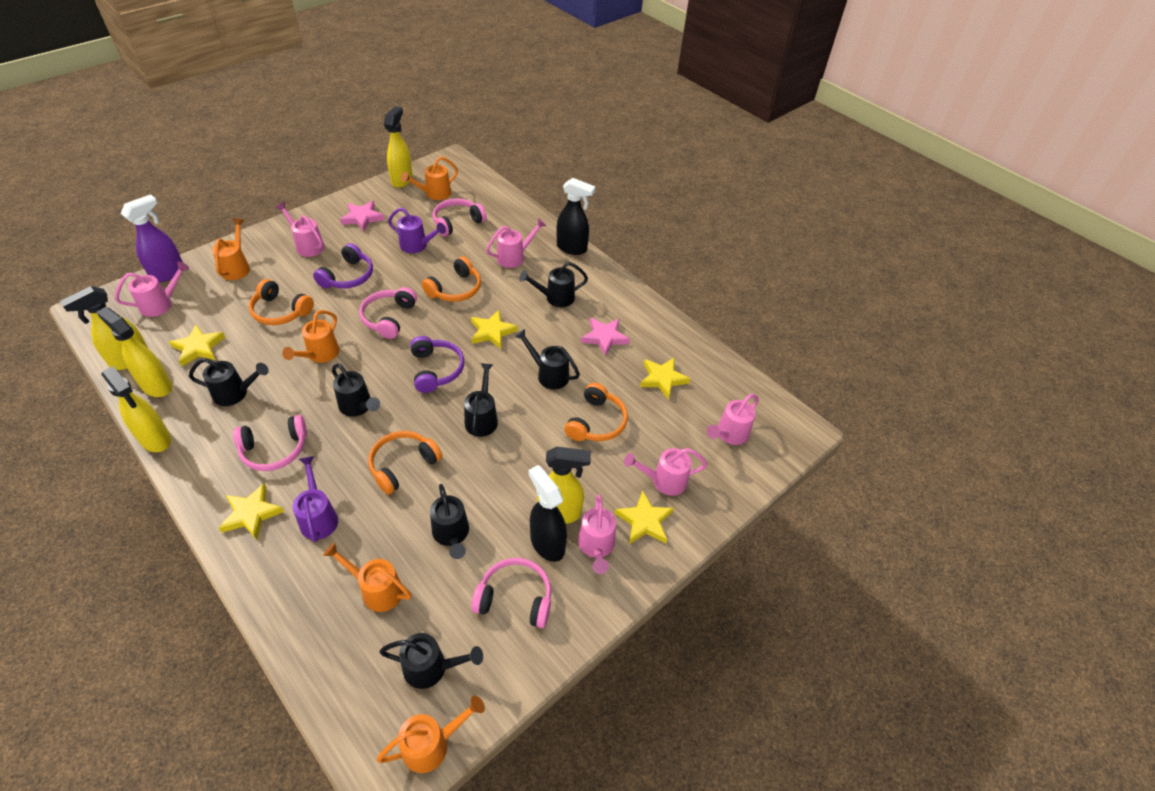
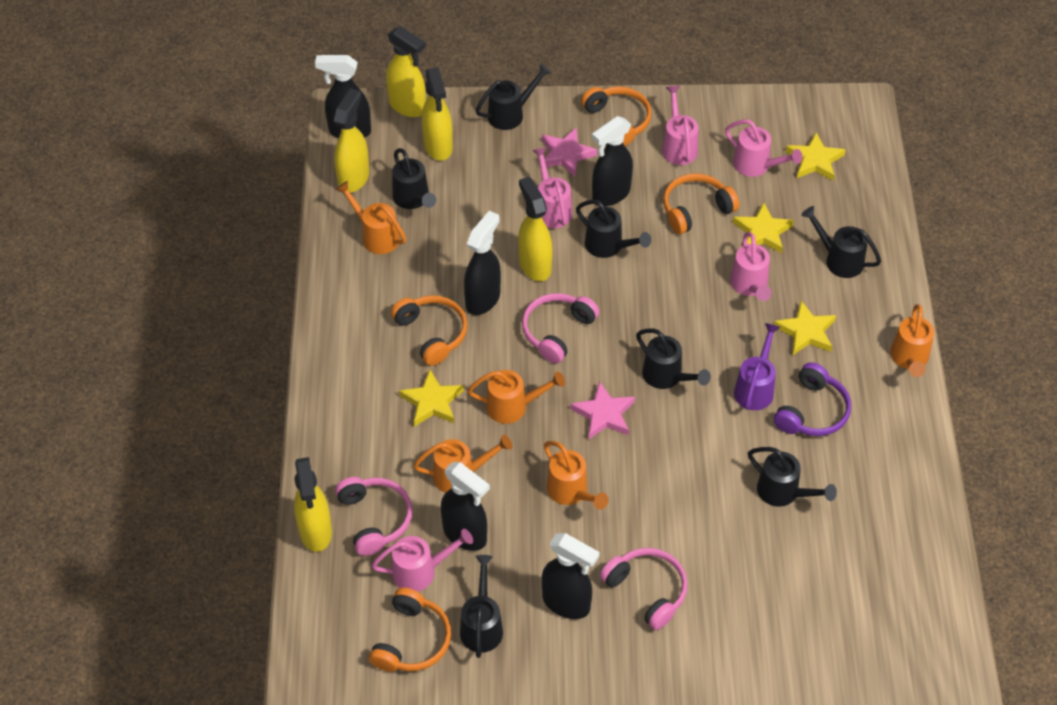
black spray bottle: 2 -> 5
pink headphones: 4 -> 3
pink watering can: 6 -> 5
purple headphones: 2 -> 1
purple spray bottle: 1 -> 0
purple watering can: 2 -> 1
yellow star: 5 -> 4

